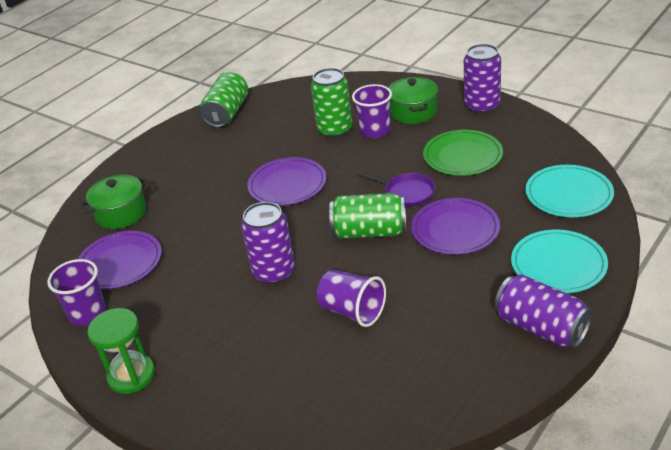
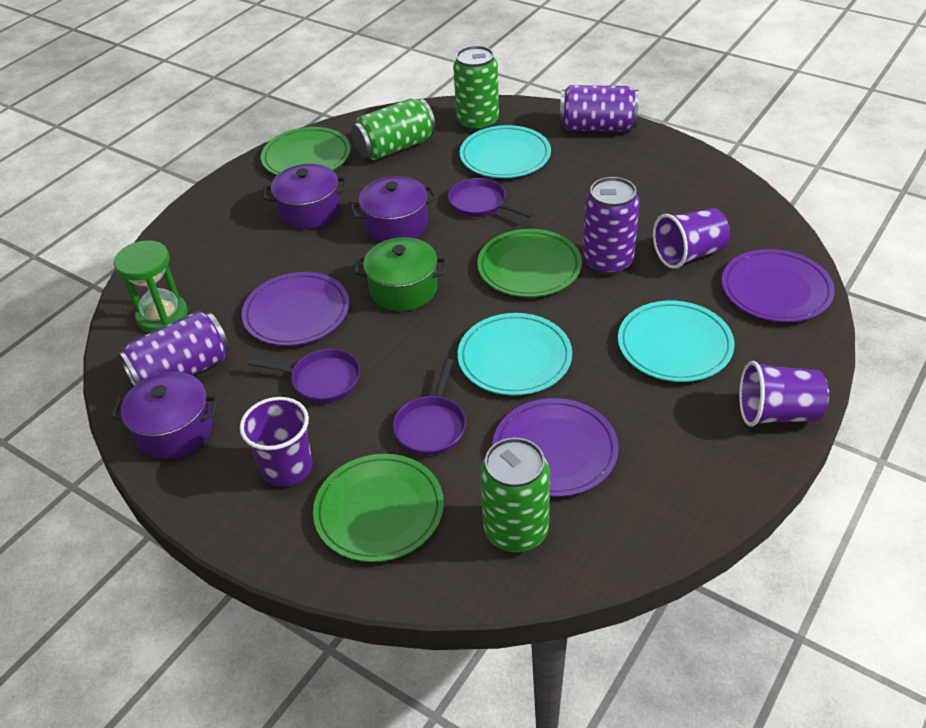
green plate: 1 -> 3
green pot: 2 -> 1
purple pan: 1 -> 3
purple pot: 0 -> 3
turquoise plate: 2 -> 3

